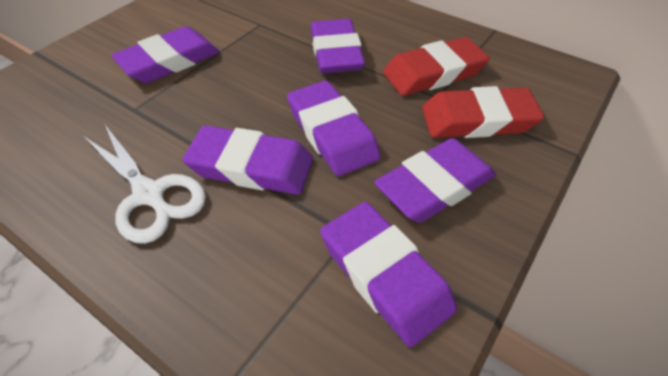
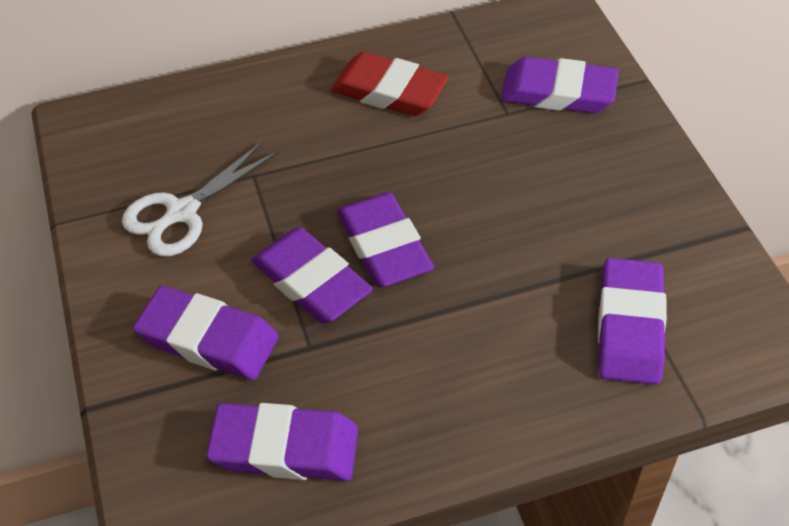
red eraser: 2 -> 1

